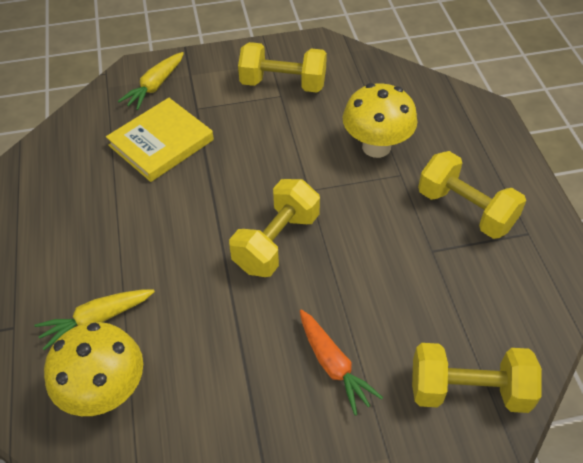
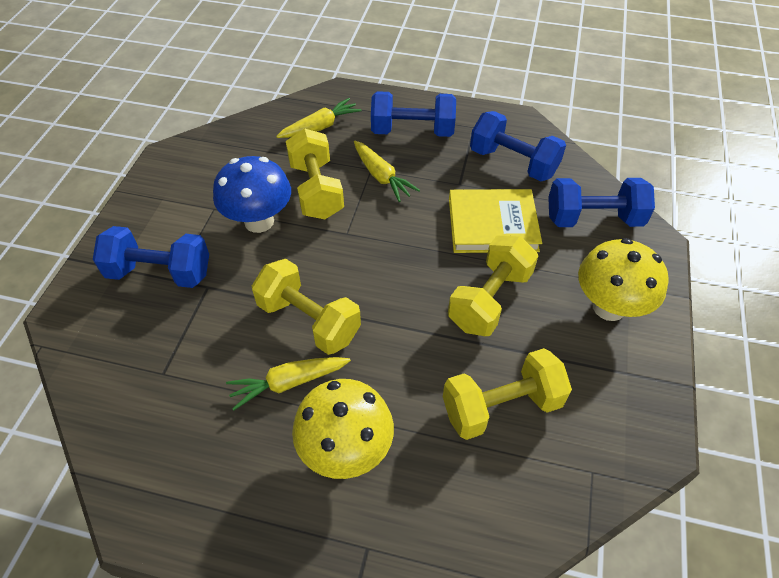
blue dumbbell: 0 -> 4
blue mushroom: 0 -> 1
orange carrot: 1 -> 0
yellow carrot: 2 -> 3

